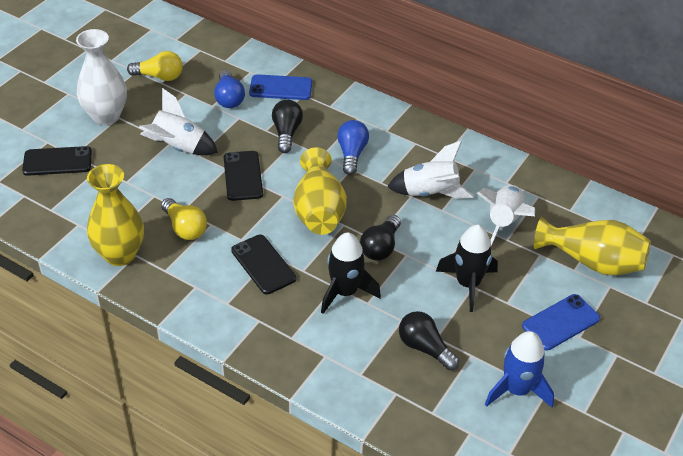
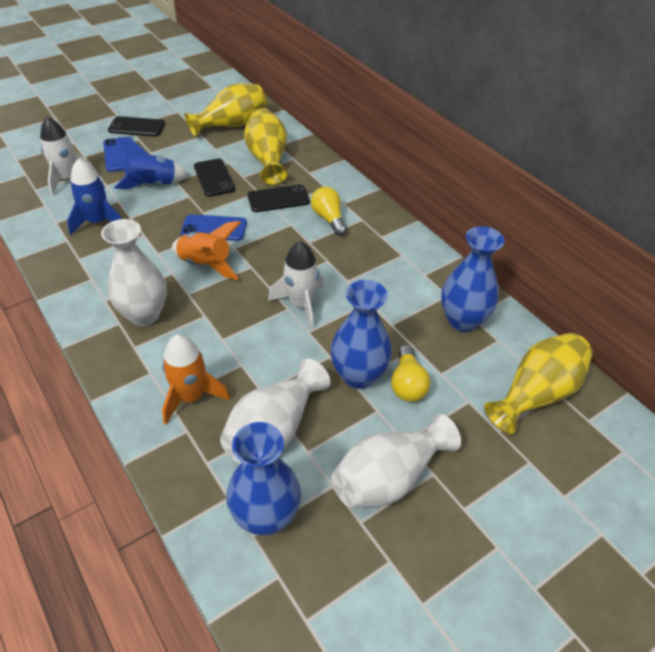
black light bulb: 3 -> 0
black rocket: 2 -> 0
blue light bulb: 2 -> 0
blue rocket: 1 -> 2
blue vase: 0 -> 3
orange rocket: 0 -> 2
white rocket: 3 -> 2
white vase: 1 -> 3

